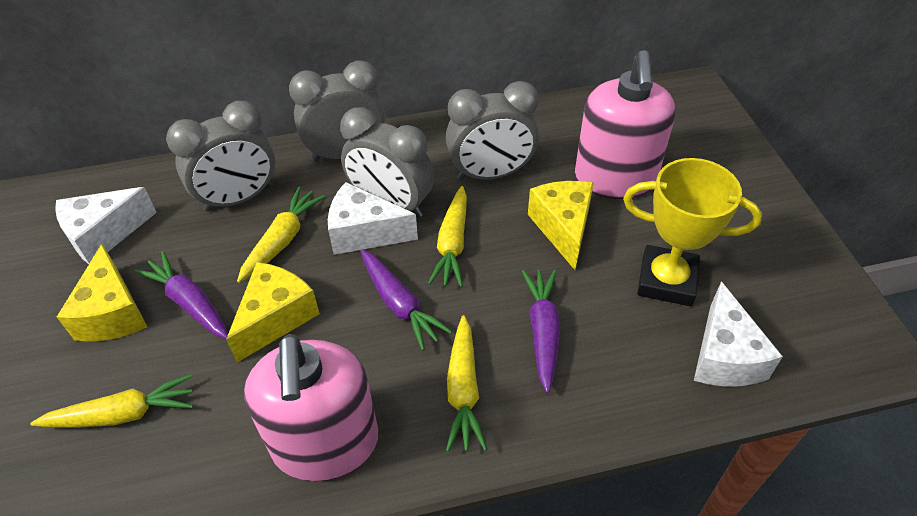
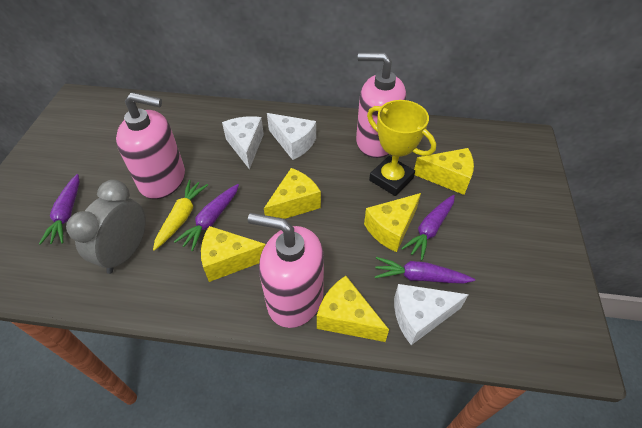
grey clock: 4 -> 1
pink soap dispenser: 2 -> 3
purple carrot: 3 -> 4
yellow carrot: 4 -> 1
yellow cheese: 3 -> 5

